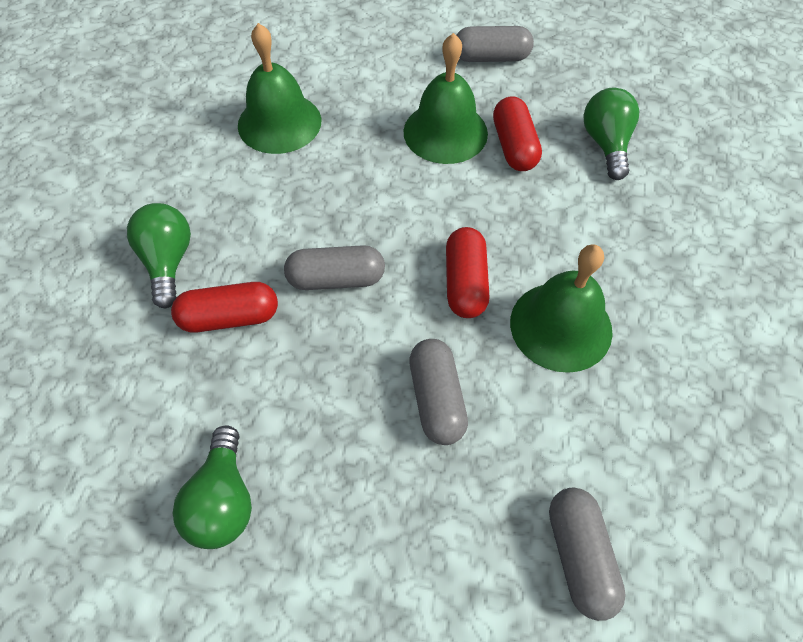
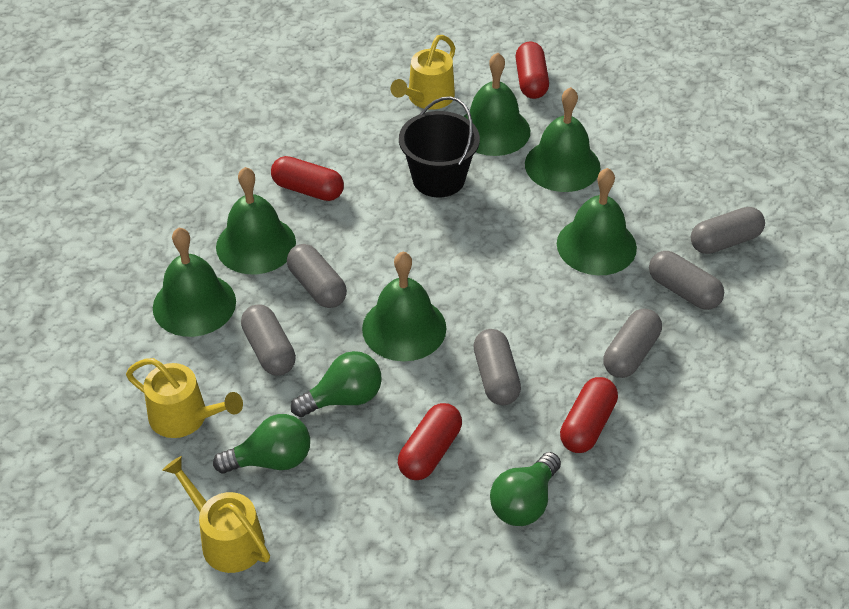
black bucket: 0 -> 1
green bell: 3 -> 6
grey capsule: 4 -> 6
red capsule: 3 -> 4
yellow watering can: 0 -> 3

